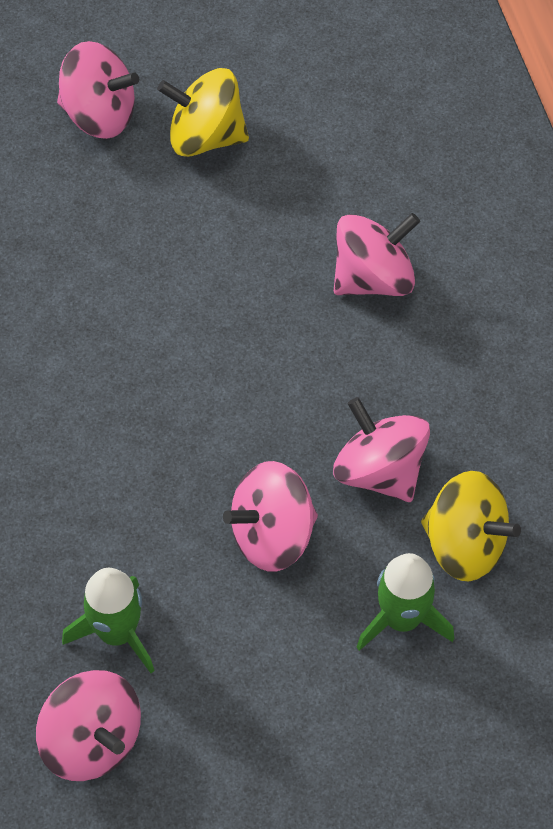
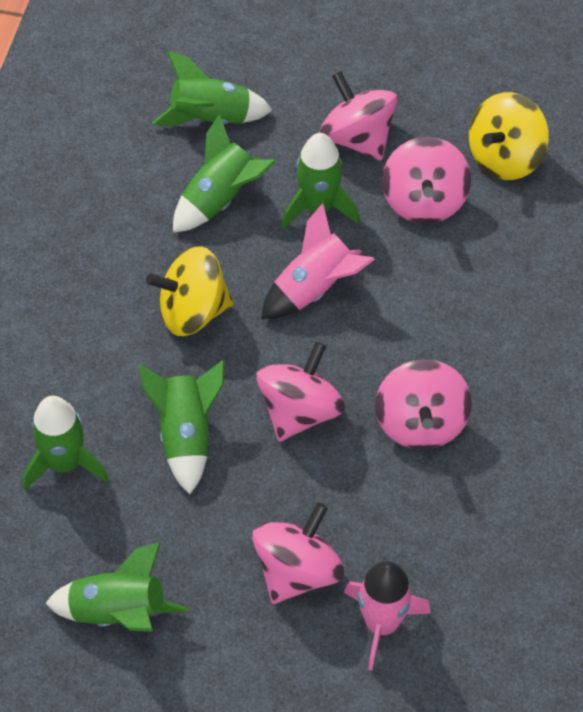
green rocket: 2 -> 6
pink rocket: 0 -> 2

